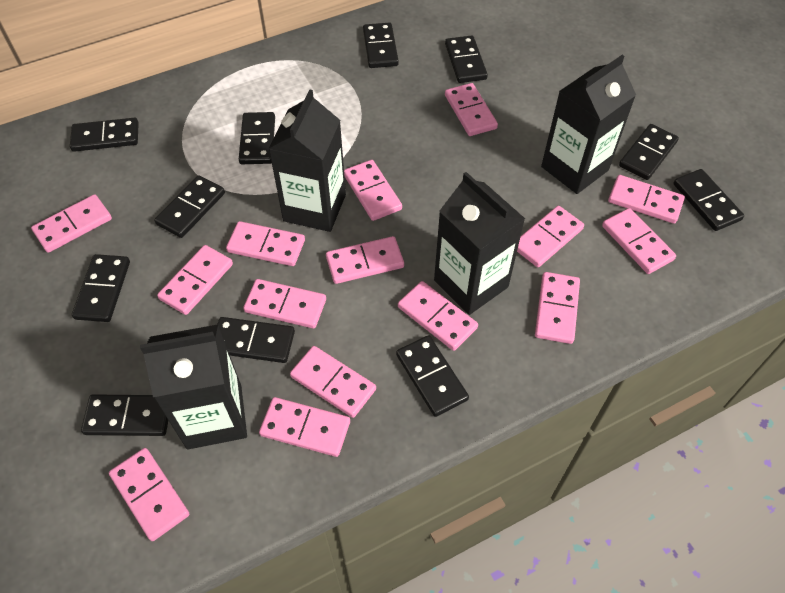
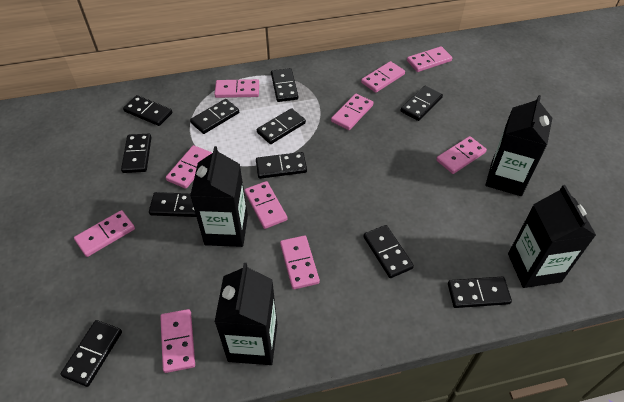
pink domino: 15 -> 10

